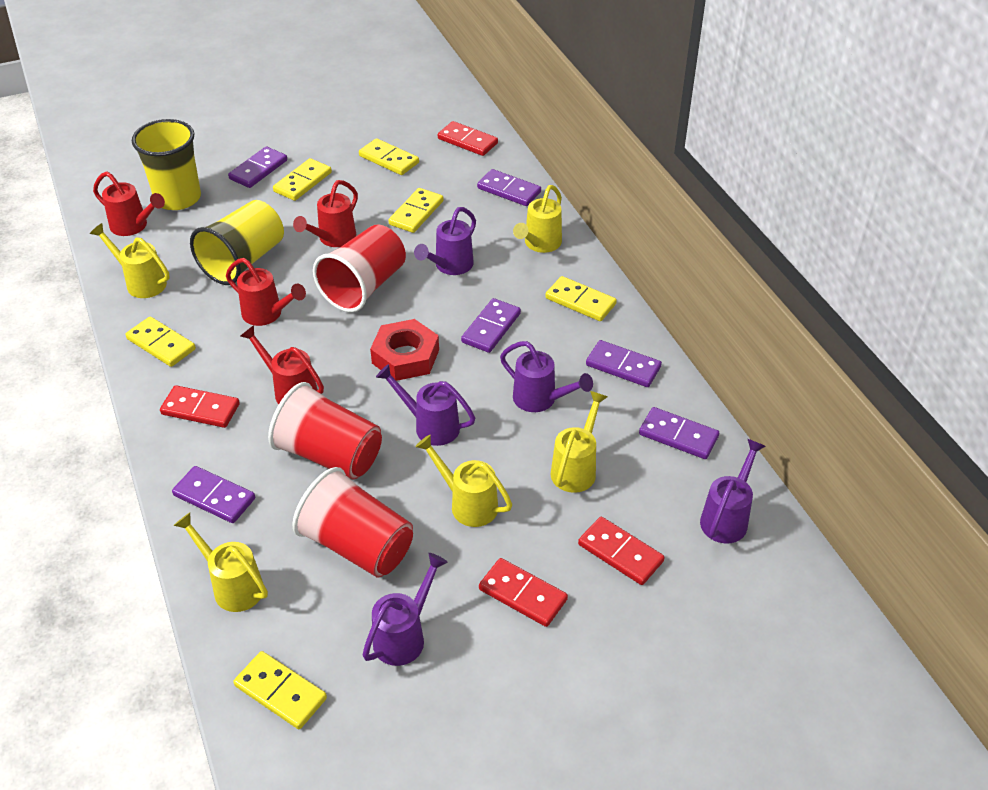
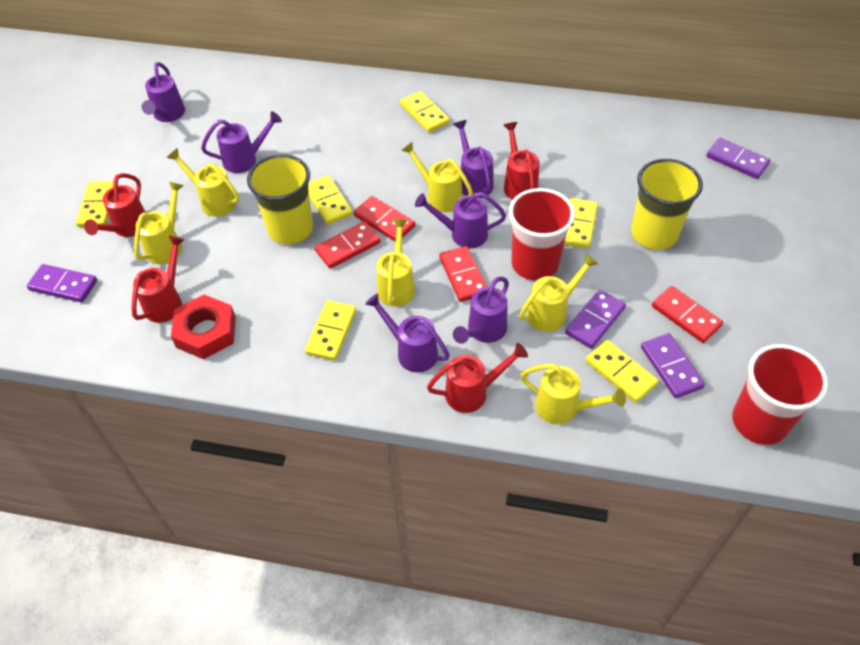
purple domino: 6 -> 4
purple watering can: 5 -> 6
red cup: 3 -> 2
yellow watering can: 5 -> 6

